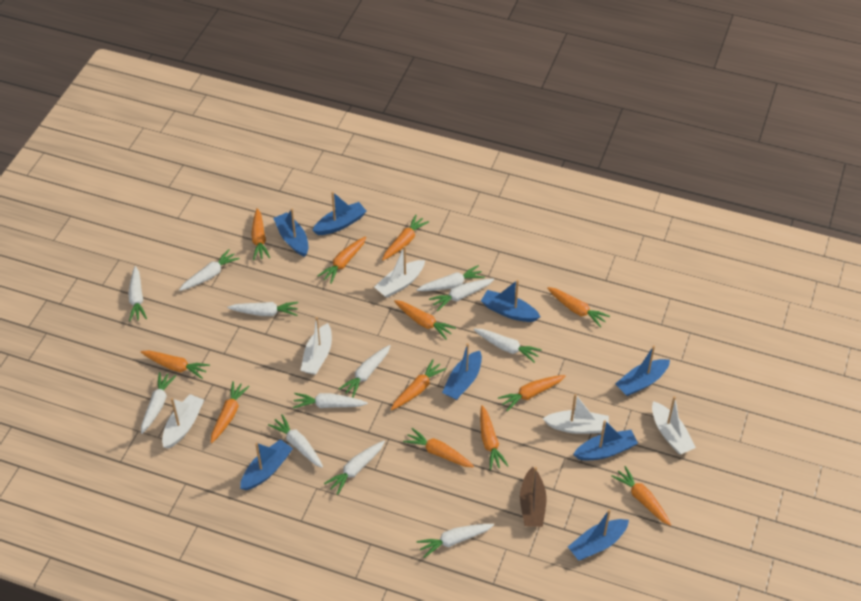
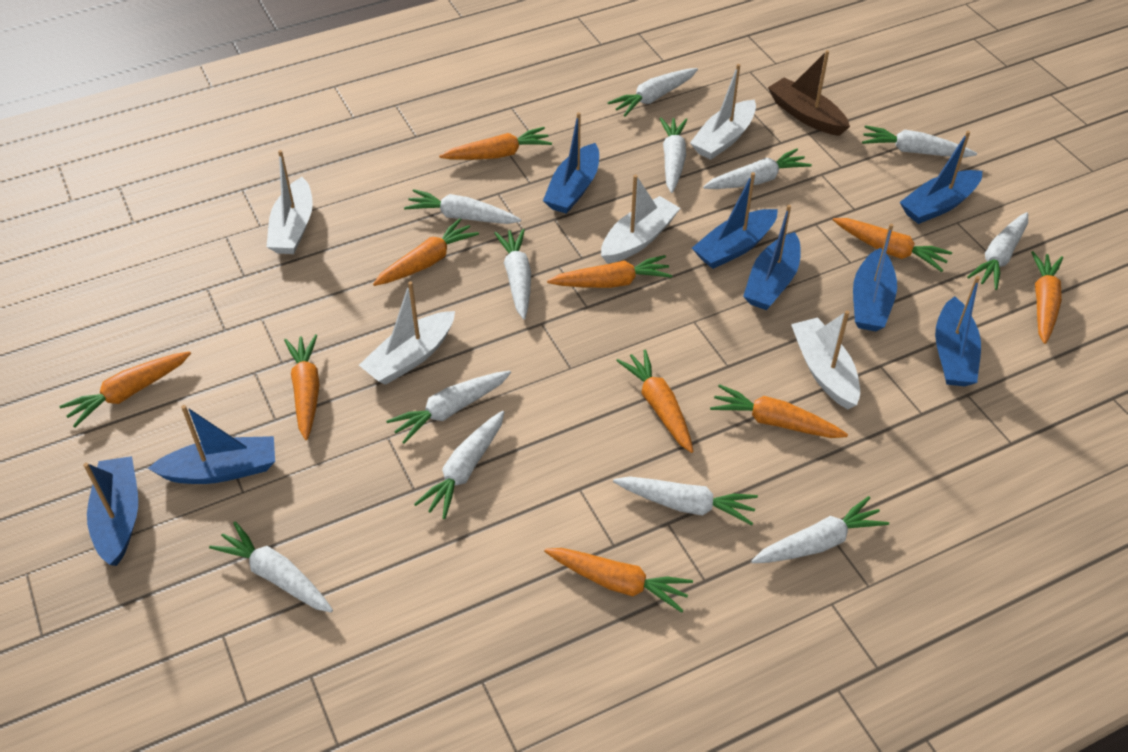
orange carrot: 12 -> 10

